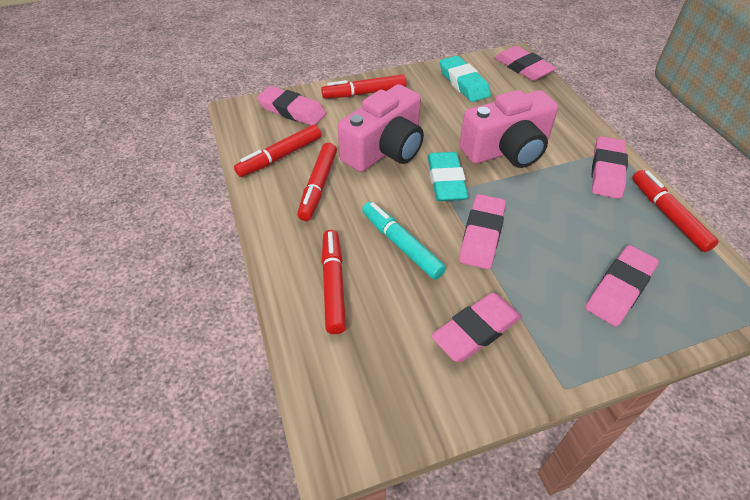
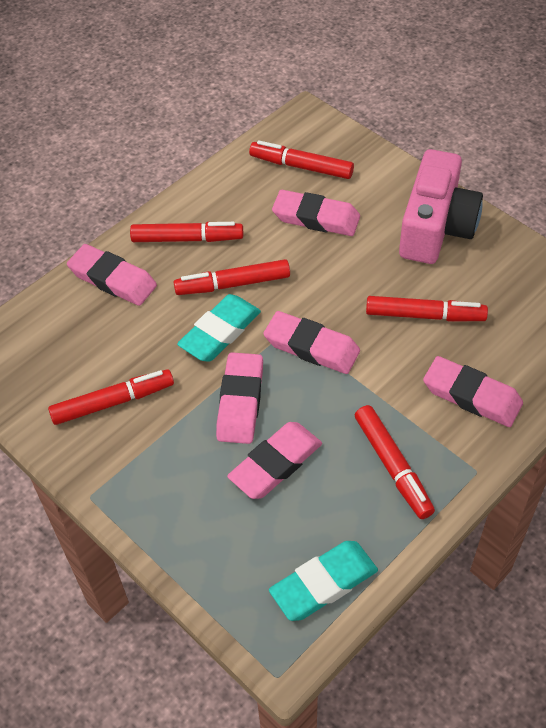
pink camera: 2 -> 1
red marker: 5 -> 6
turquoise marker: 1 -> 0

